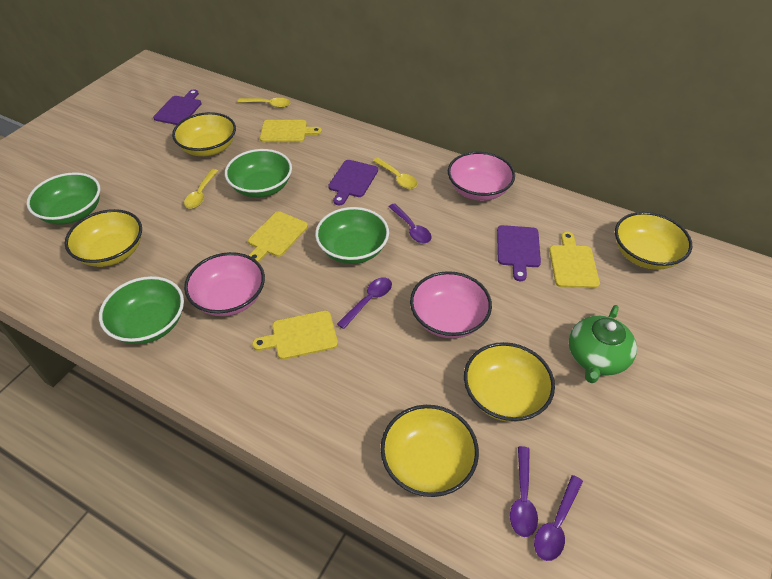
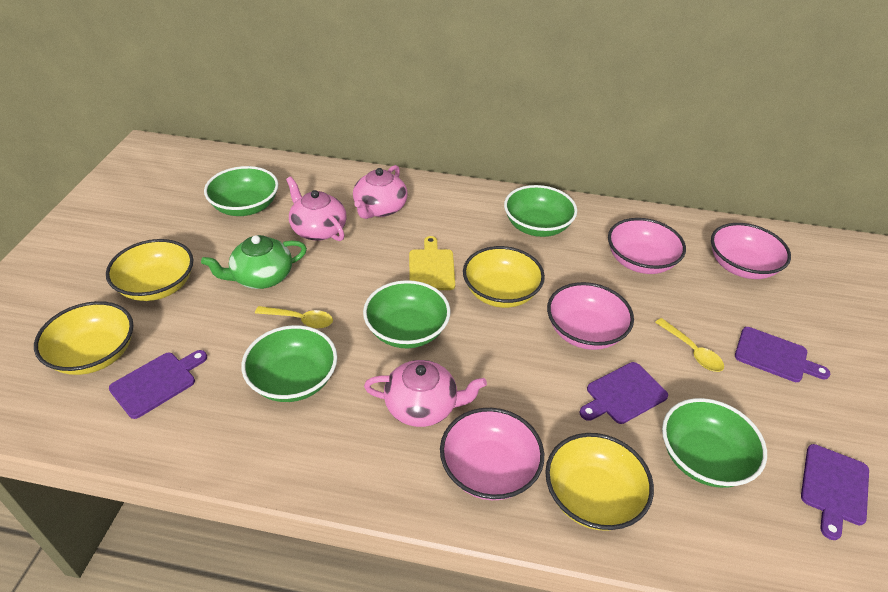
green bowl: 4 -> 5
pink bowl: 3 -> 4
pink teapot: 0 -> 3
purple cutting board: 3 -> 4
purple spoon: 4 -> 0
yellow bowl: 5 -> 4
yellow cutting board: 4 -> 1
yellow spoon: 3 -> 2

